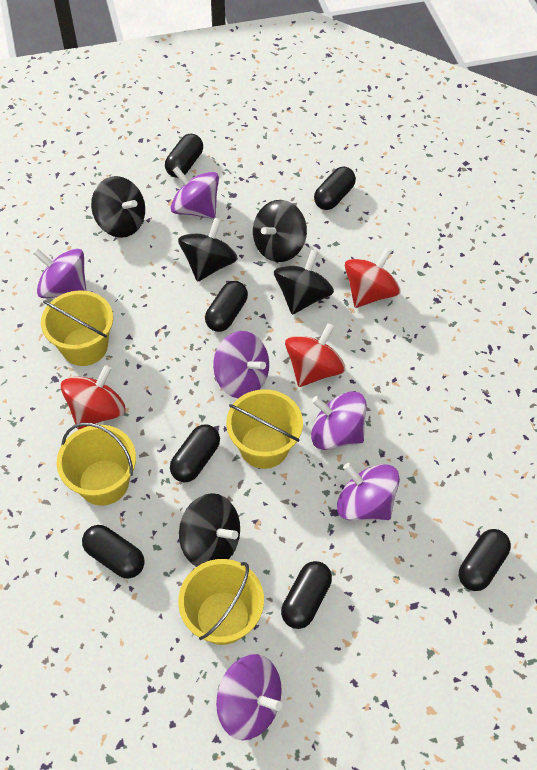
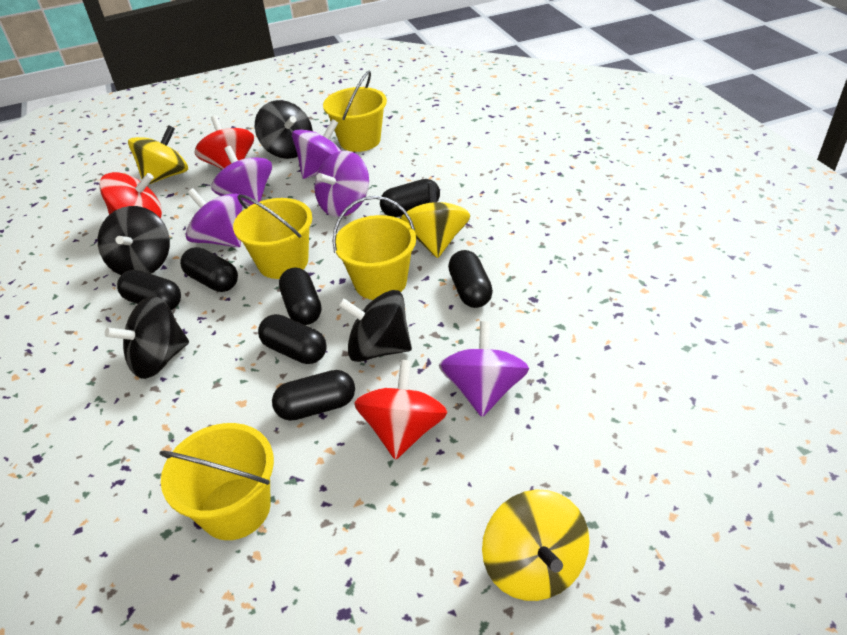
black spinning top: 5 -> 4
purple spinning top: 6 -> 5
yellow spinning top: 0 -> 3

